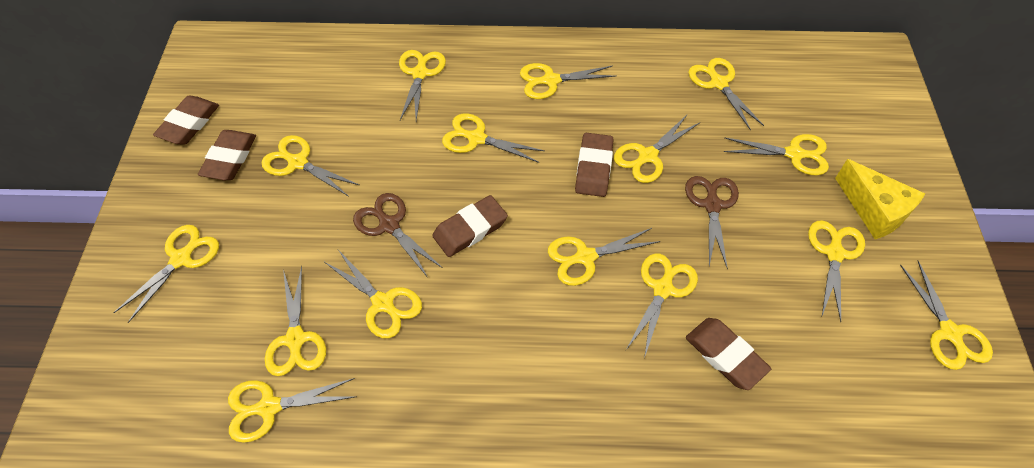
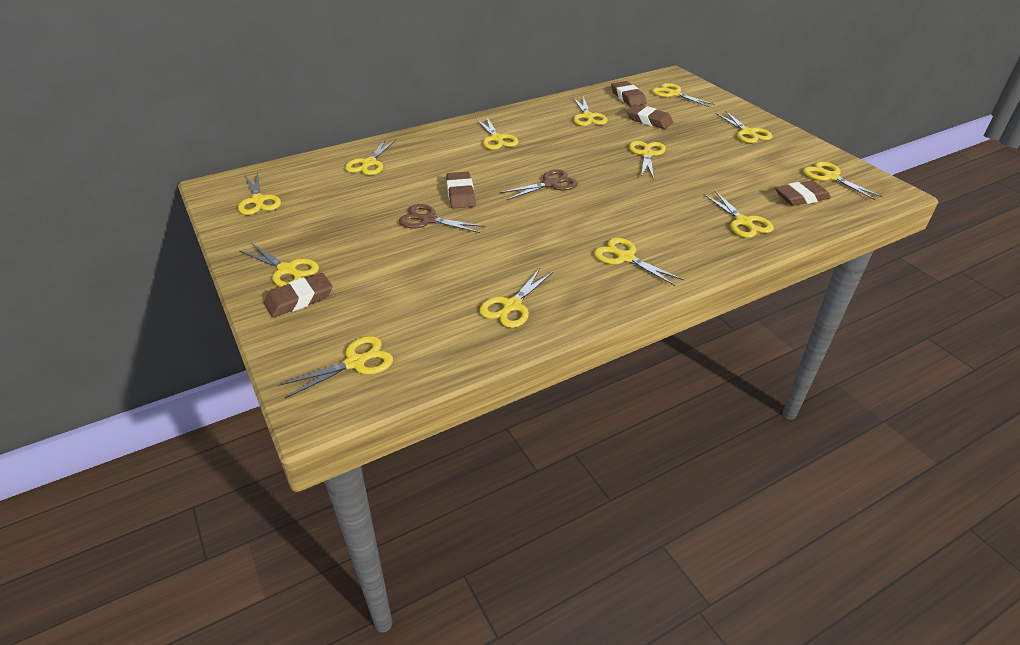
yellow cheese: 1 -> 0
yellow scissors: 15 -> 13

